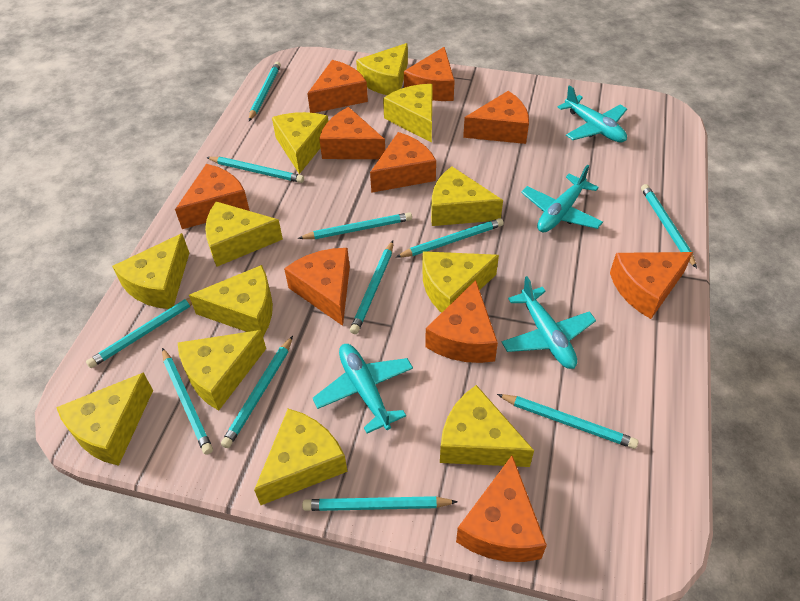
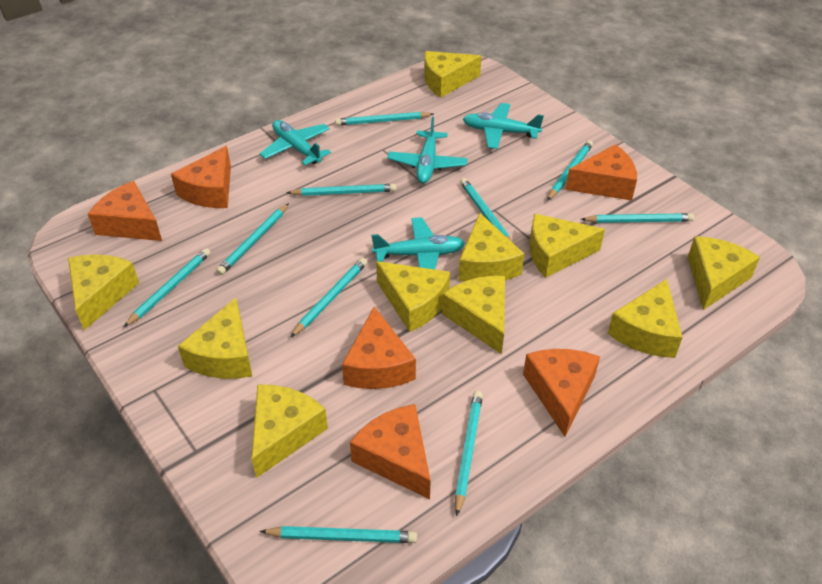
orange cheese: 10 -> 6
turquoise pencil: 11 -> 10
yellow cheese: 12 -> 10

